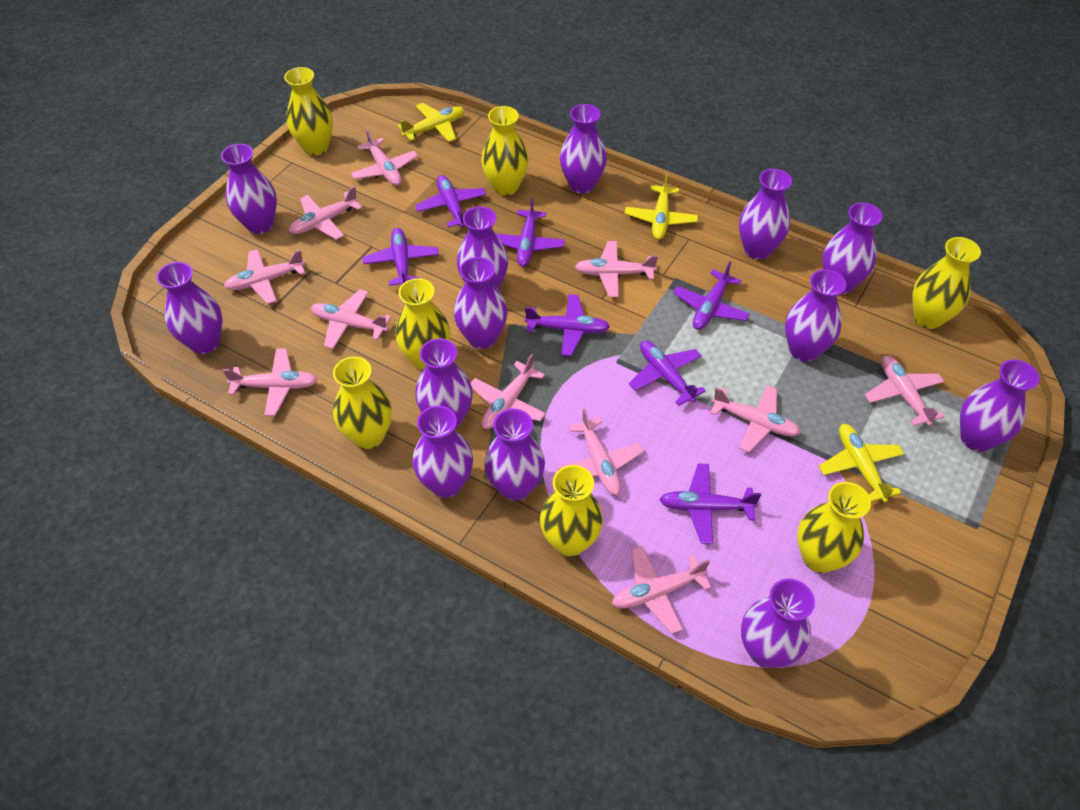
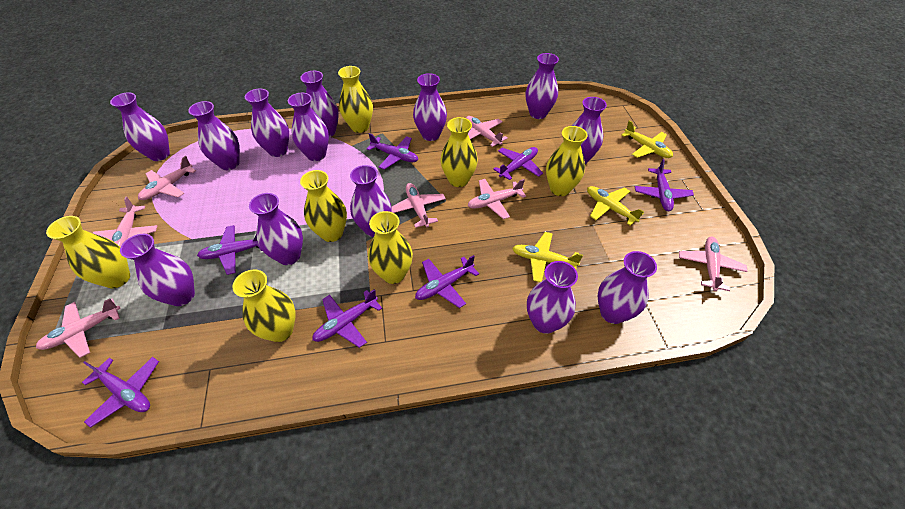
pink plane: 11 -> 7

